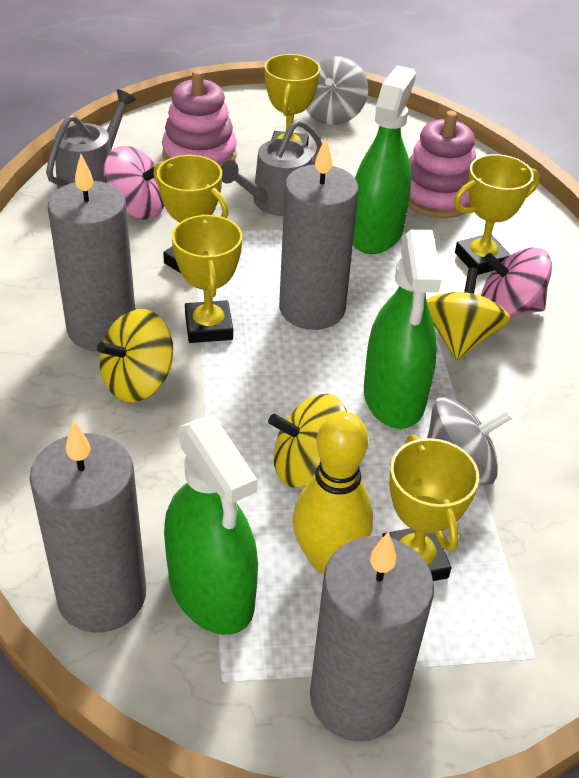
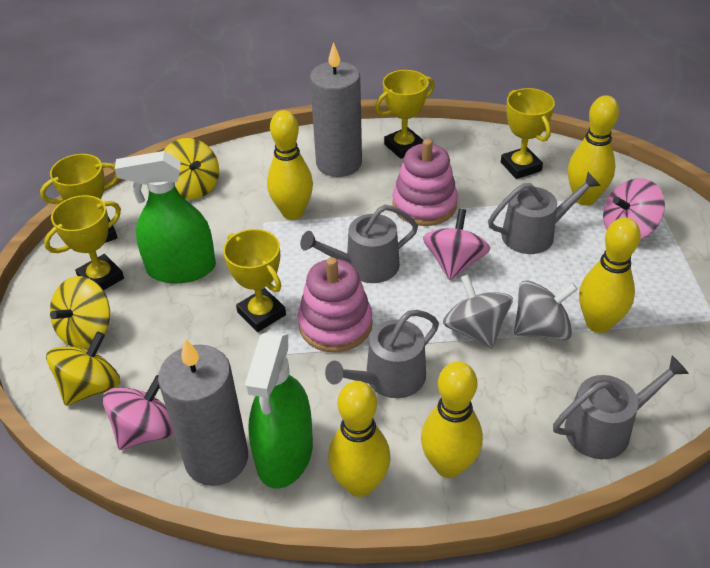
green spray bottle: 3 -> 2
grey candle: 4 -> 2
grey watering can: 2 -> 4
pink spinning top: 2 -> 3
yellow bowling pin: 1 -> 5

